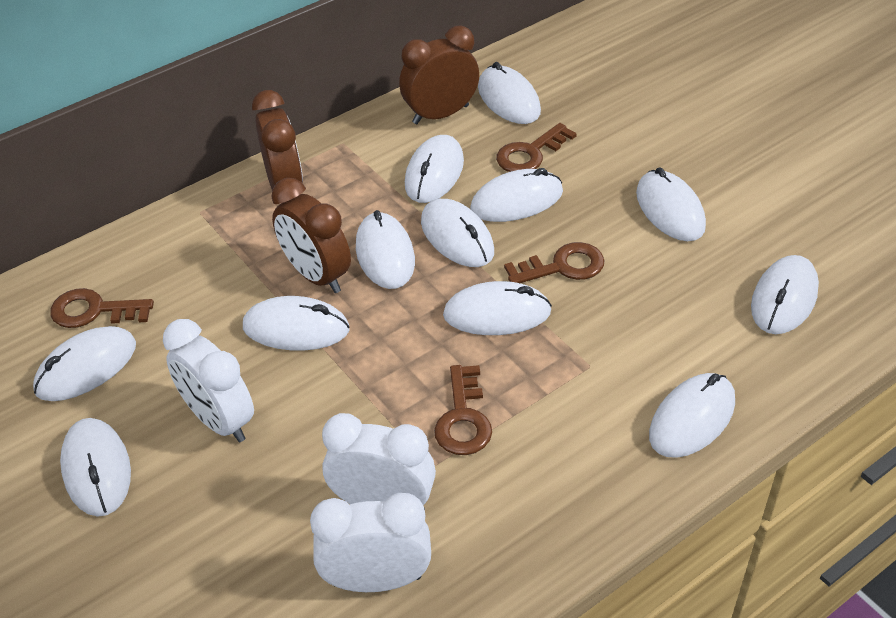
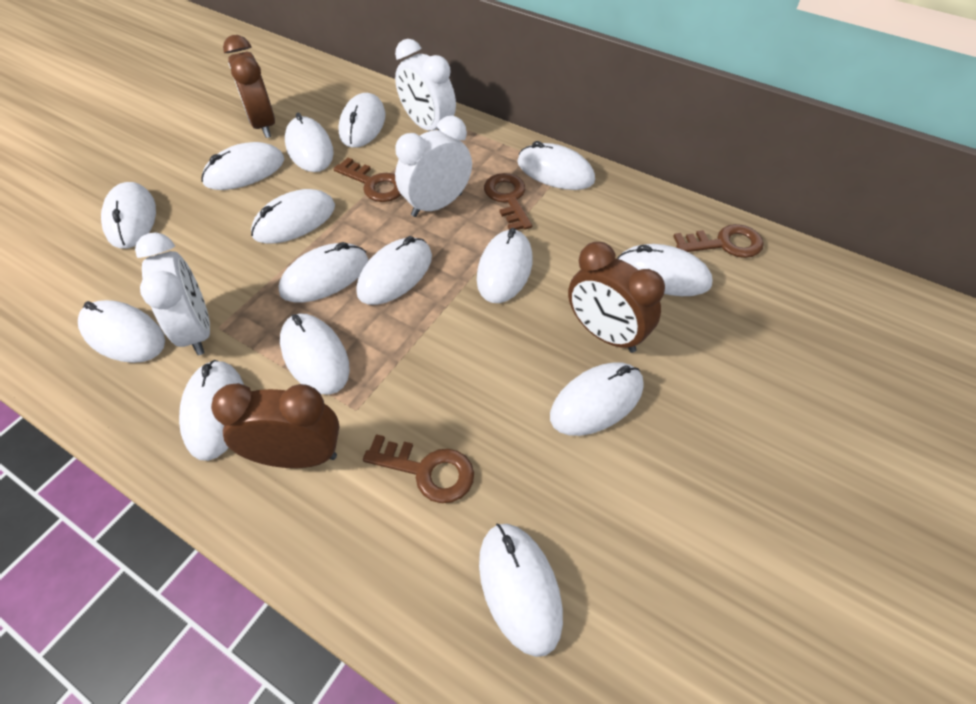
white mouse: 12 -> 15

